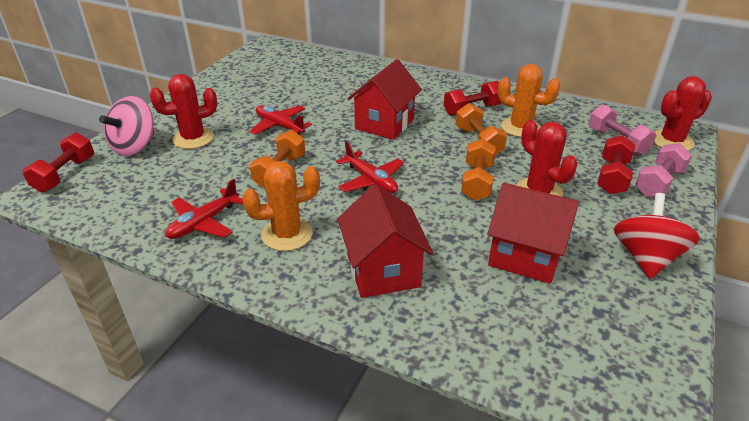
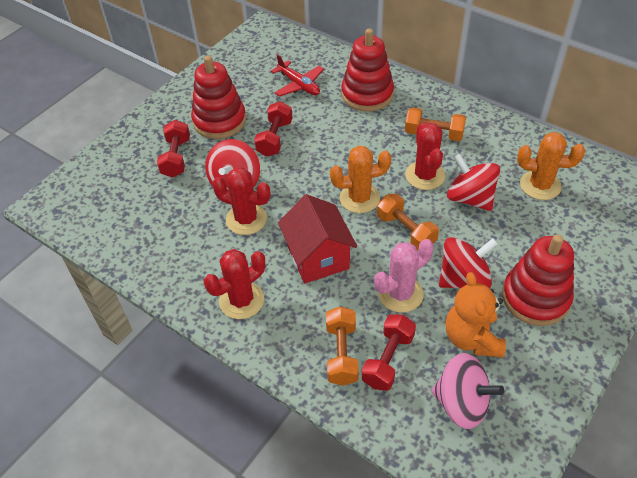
orange teddy bear: 0 -> 1
pink cactus: 0 -> 1
pink dumbbell: 2 -> 0
red house: 3 -> 1
red plane: 3 -> 1
red spinning top: 1 -> 3
red stacking toy: 0 -> 3

